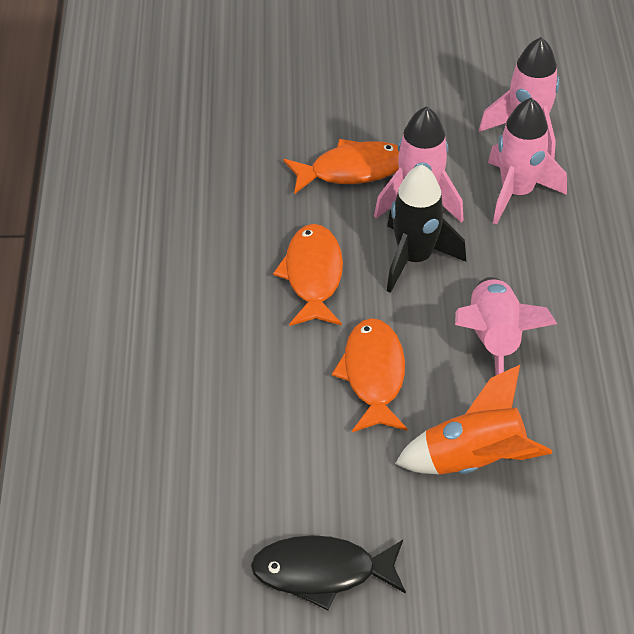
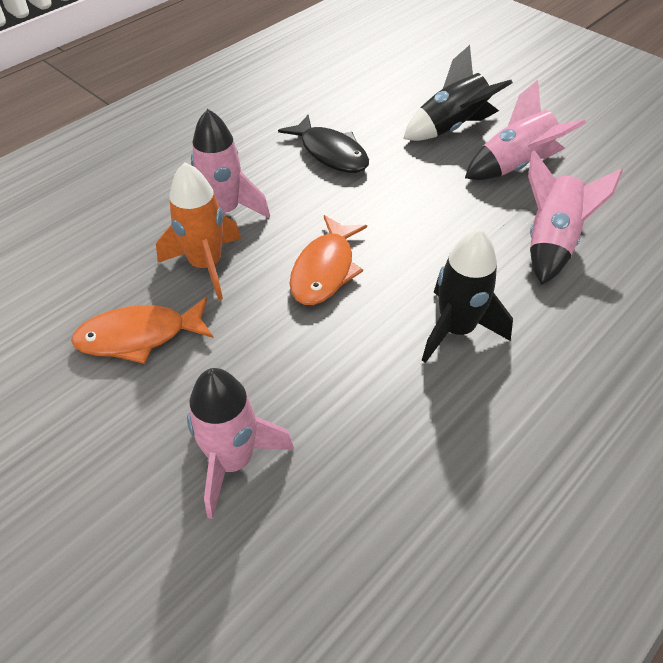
black rocket: 1 -> 2
orange fish: 3 -> 2

